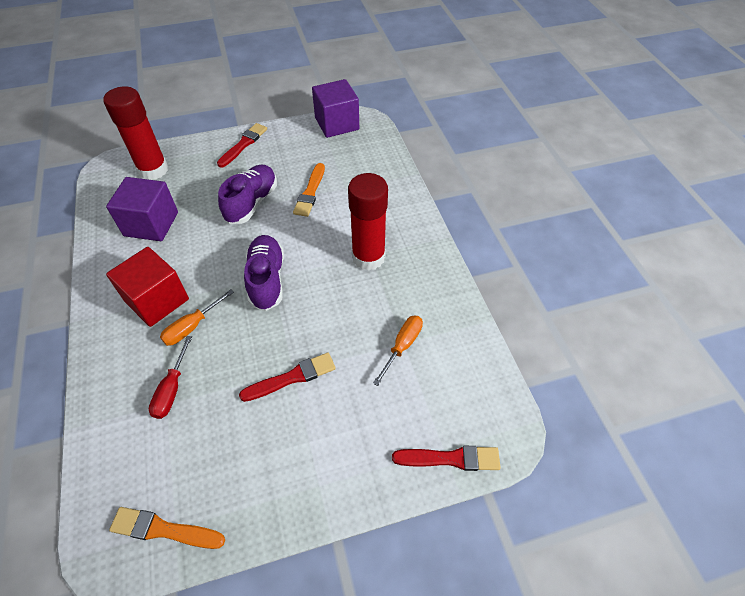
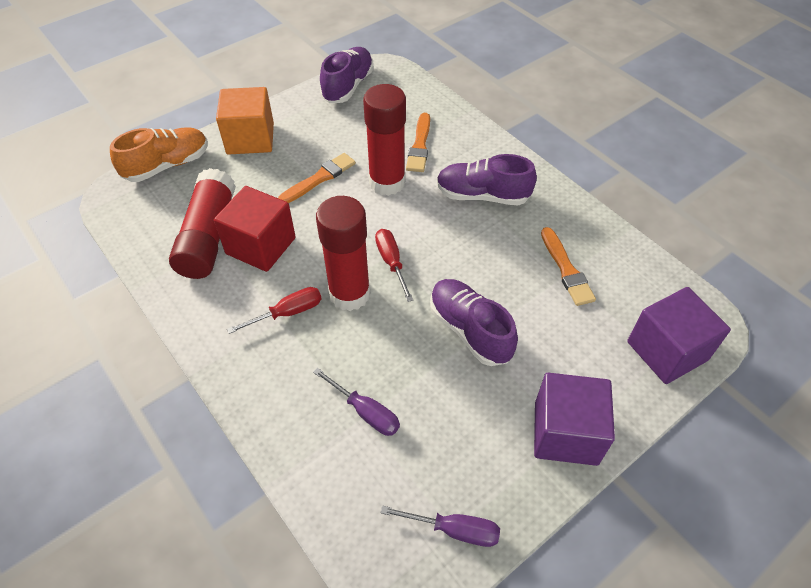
orange brush: 2 -> 3
orange cube: 0 -> 1
orange screwdriver: 2 -> 0
orange shoe: 0 -> 1
purple screwdriver: 0 -> 2
purple shoe: 2 -> 3
red brush: 3 -> 0
red glue stick: 2 -> 3
red screwdriver: 1 -> 2

